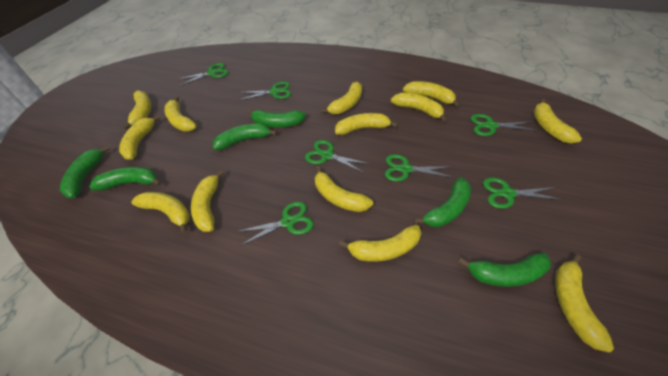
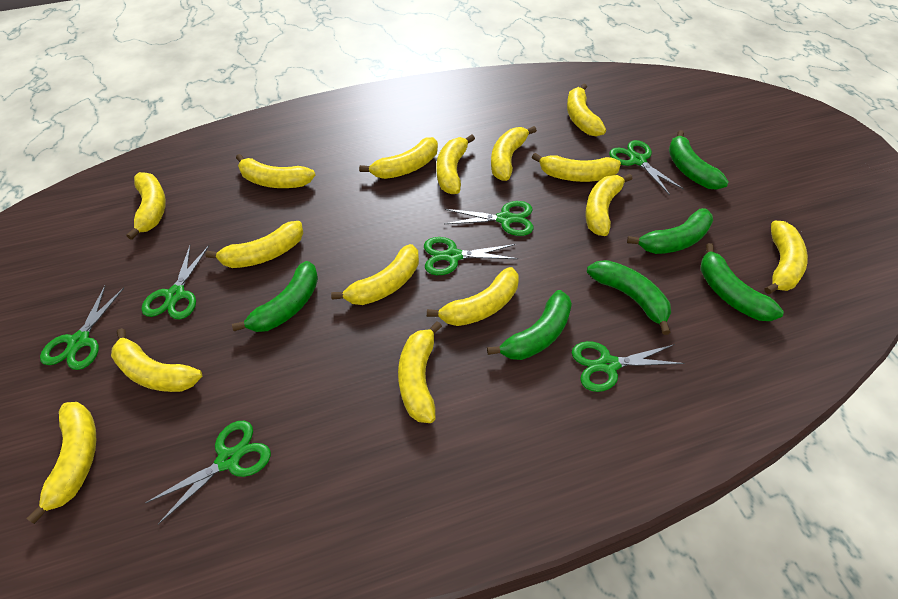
yellow banana: 13 -> 15

